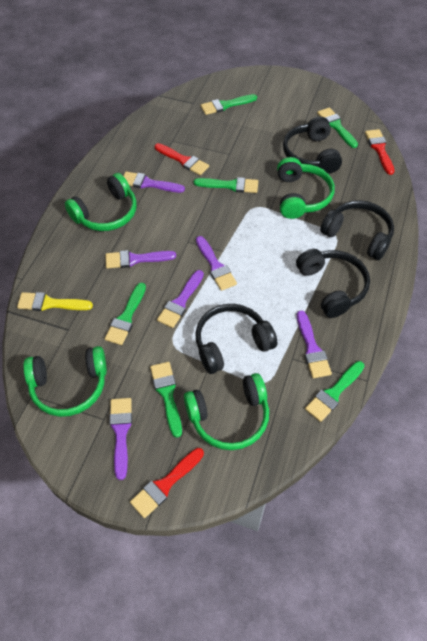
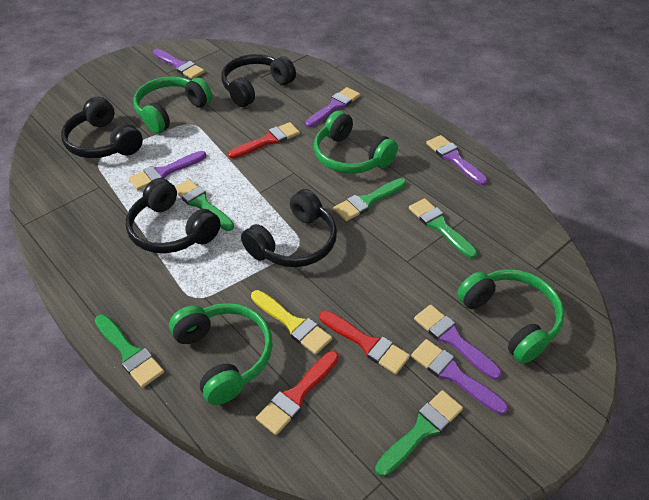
green brush: 6 -> 5

